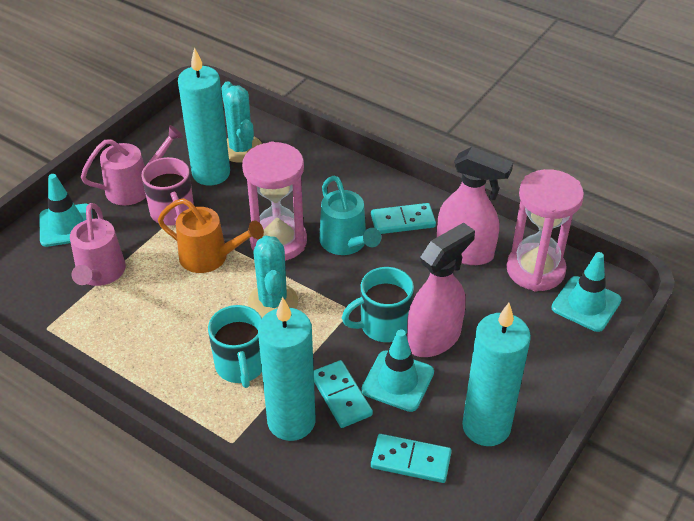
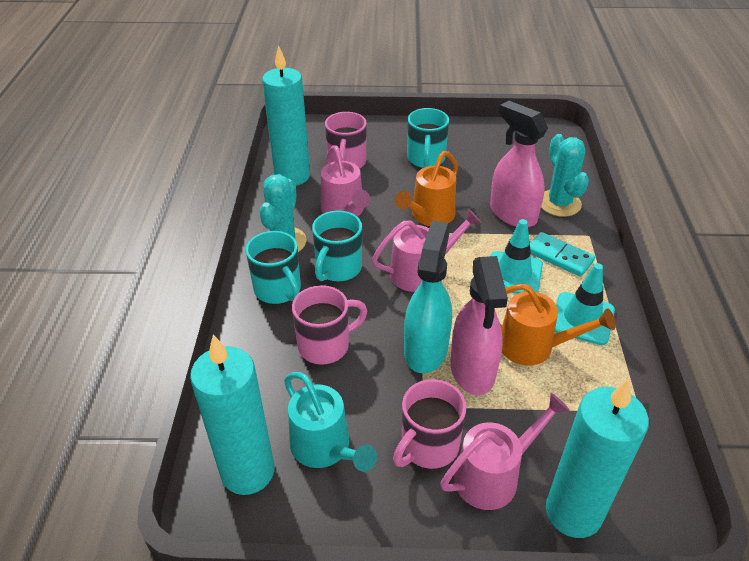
orange watering can: 1 -> 2
pink hourglass: 2 -> 0
pink mug: 1 -> 3
pink watering can: 2 -> 3
turquoise domino: 3 -> 1
turquoise mug: 2 -> 3
turquoise spray bottle: 0 -> 1
turquoise traffic cone: 3 -> 2

